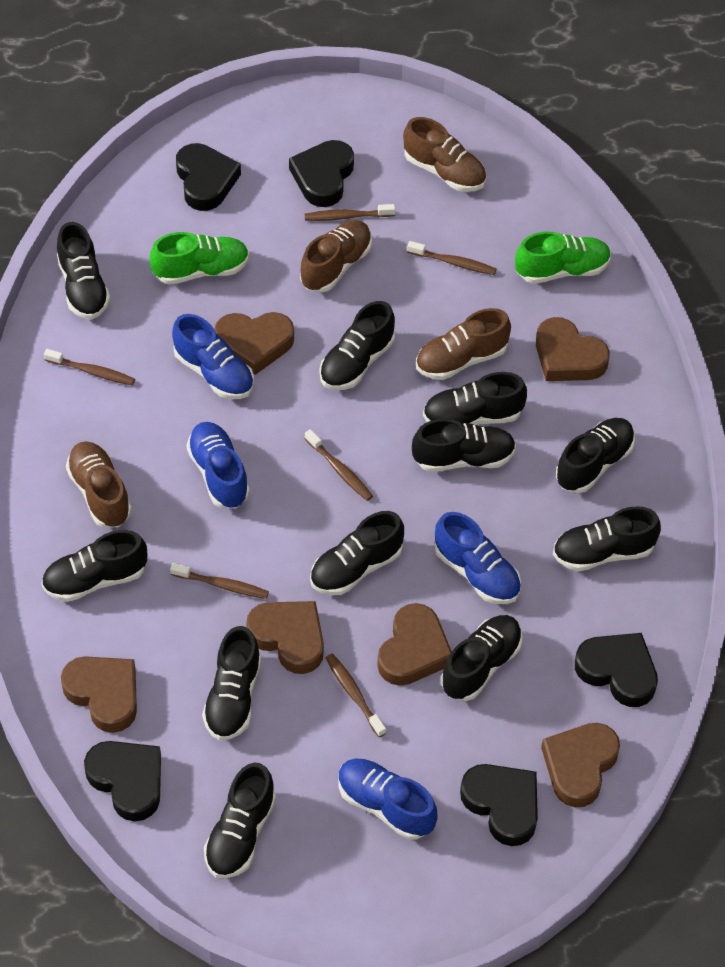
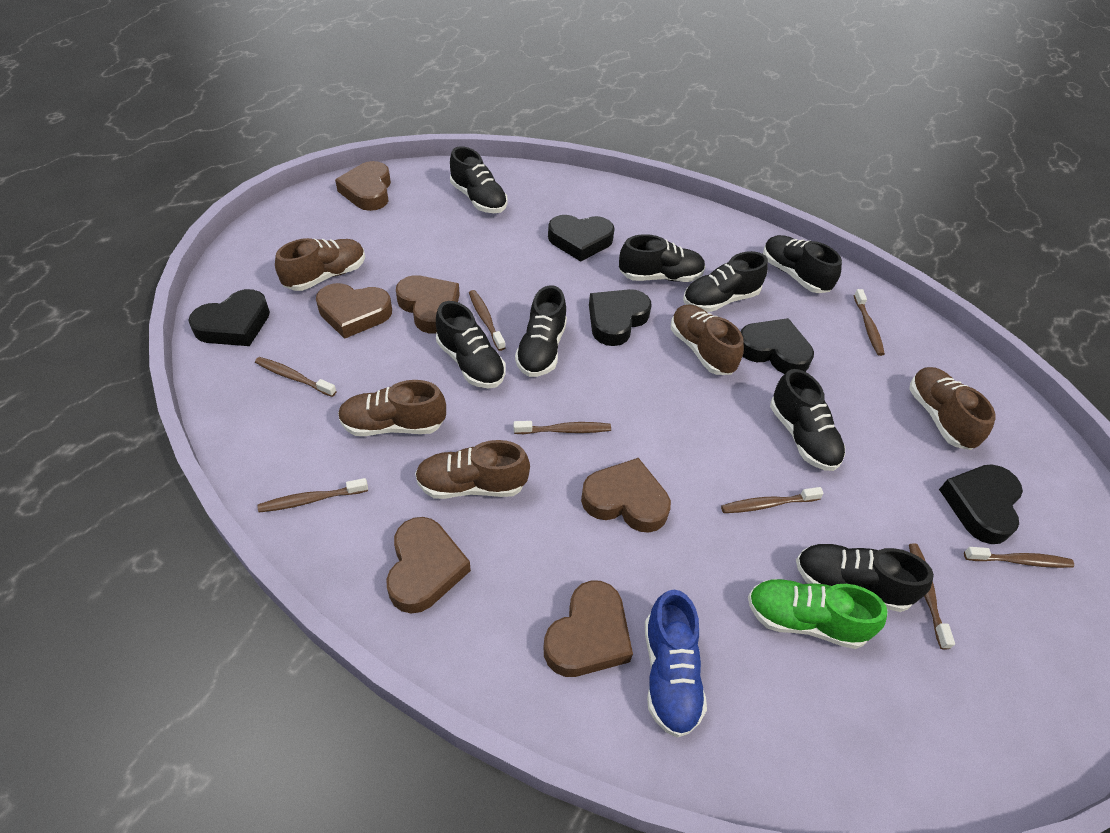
black shoe: 11 -> 8
blue shoe: 4 -> 1
brown shoe: 4 -> 5
brown toothbrush: 6 -> 8
green shoe: 2 -> 1

